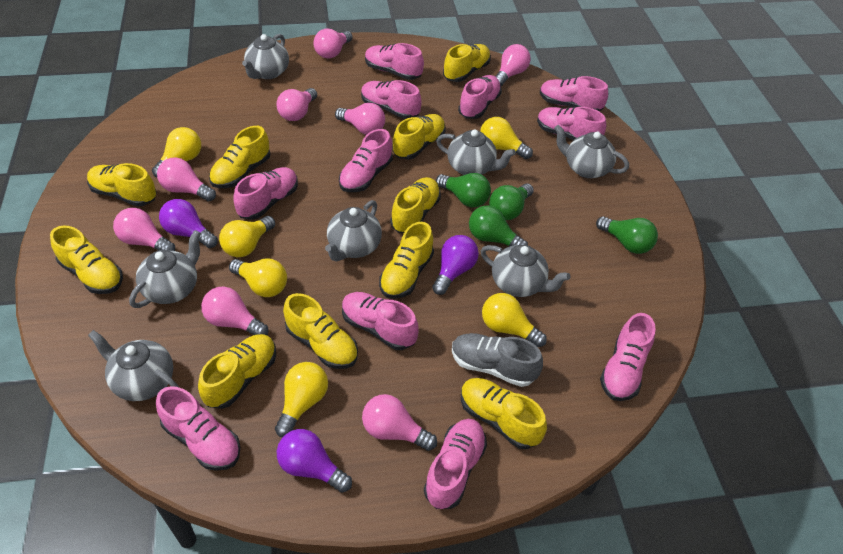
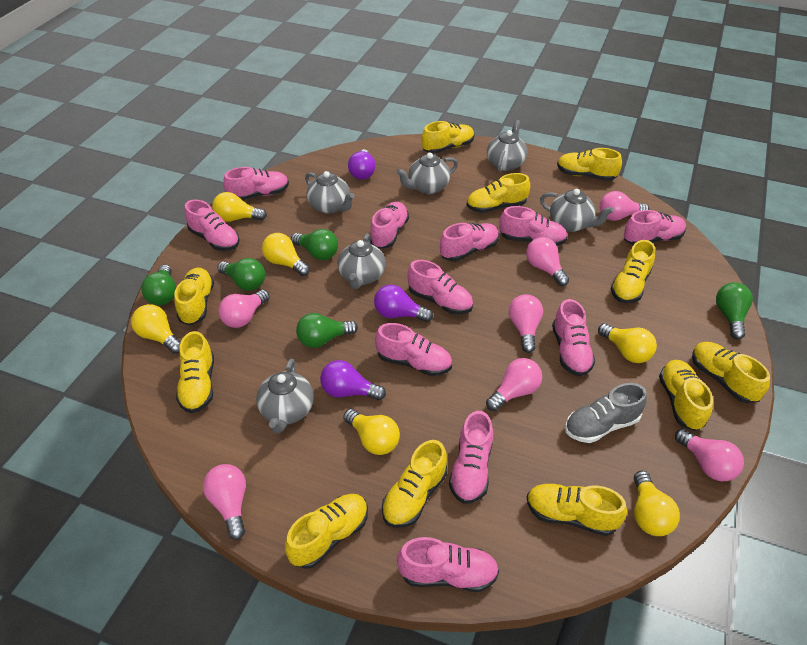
green light bulb: 4 -> 5
grey teapot: 7 -> 6
pink light bulb: 8 -> 7
yellow shoe: 10 -> 11

